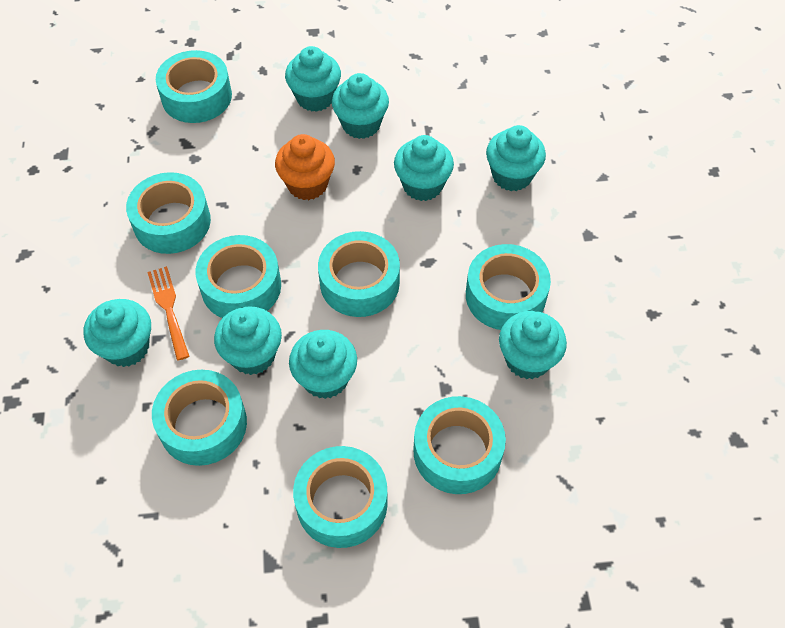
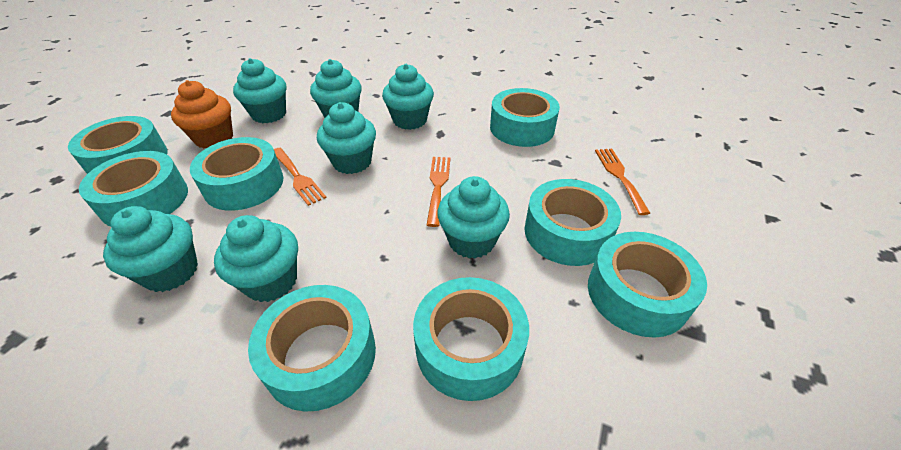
orange fork: 1 -> 3
turquoise cupcake: 8 -> 7

